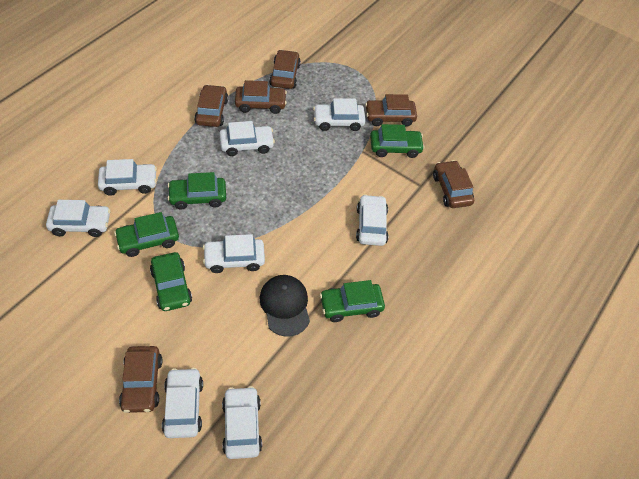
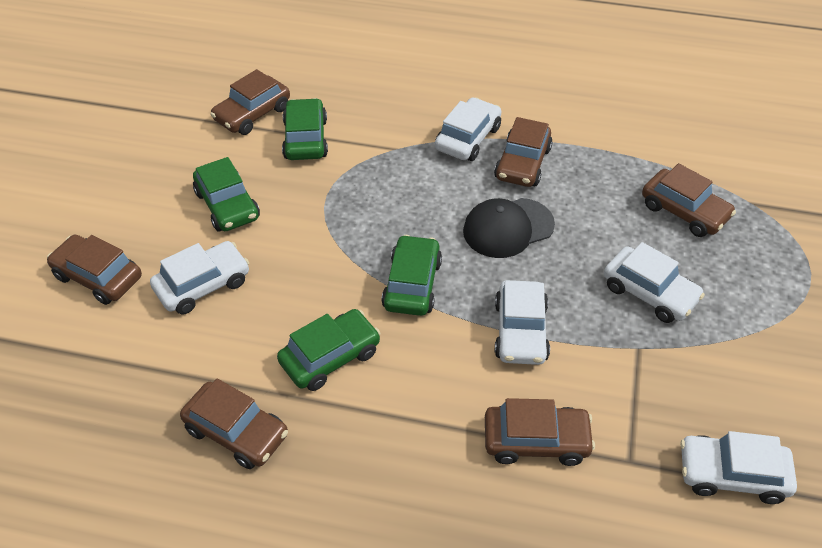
green car: 5 -> 4
white car: 8 -> 5

